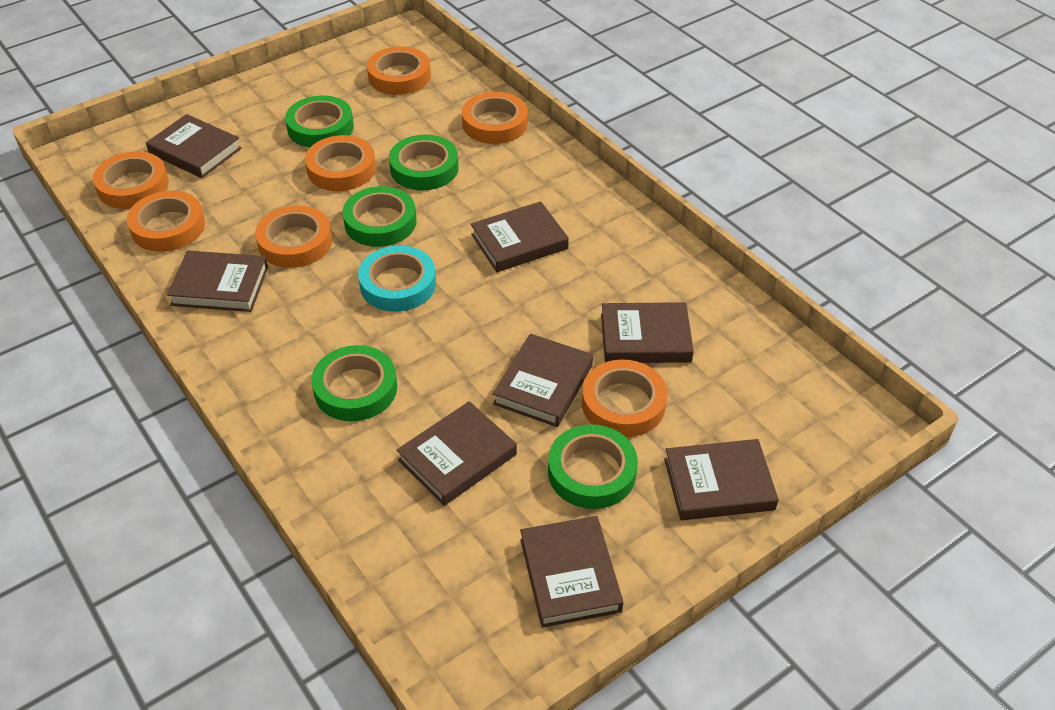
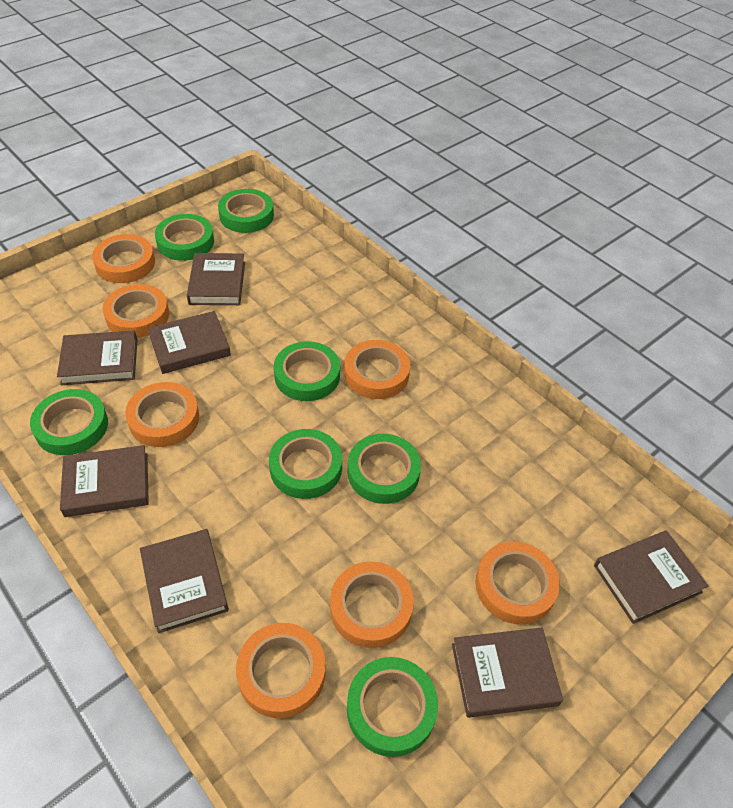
brown book: 8 -> 7
green tape: 5 -> 7
turquoise tape: 1 -> 0

